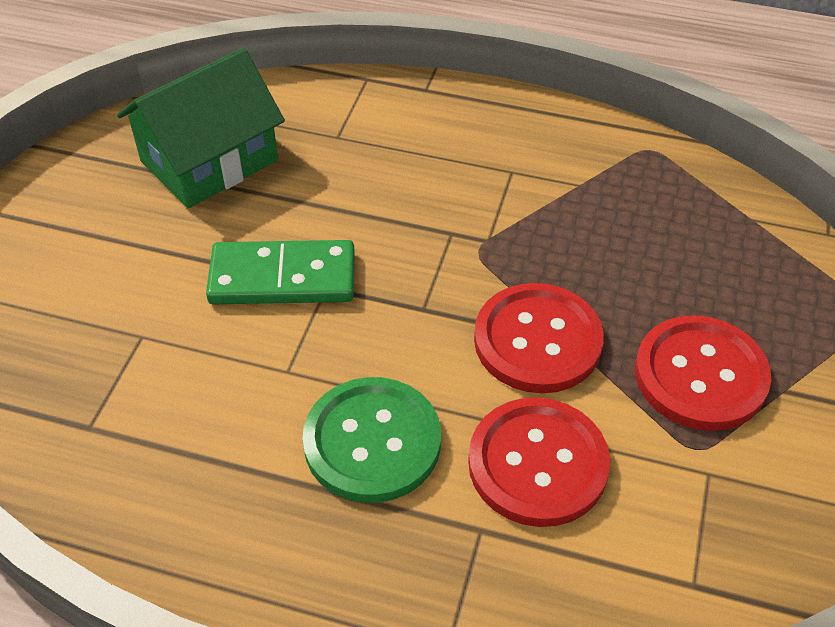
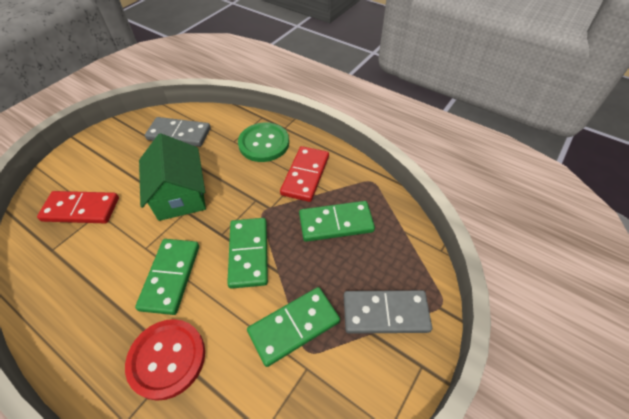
green domino: 1 -> 4
grey domino: 0 -> 2
red button: 3 -> 1
red domino: 0 -> 2

